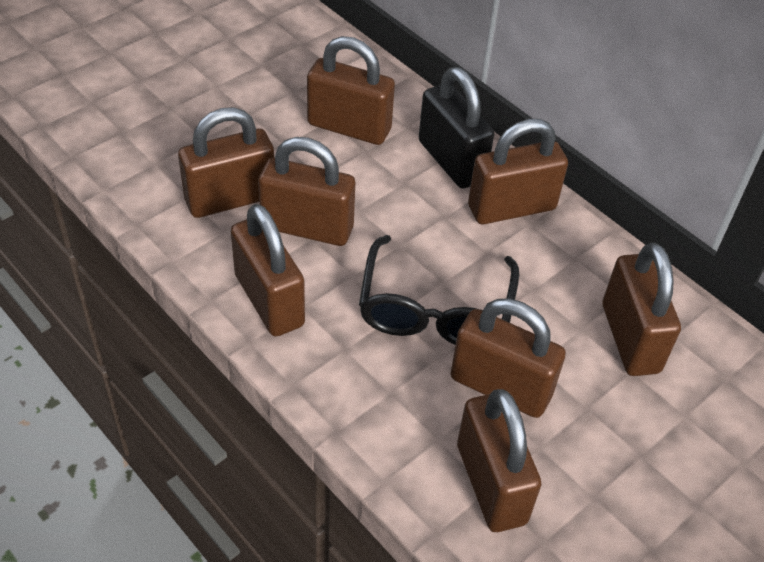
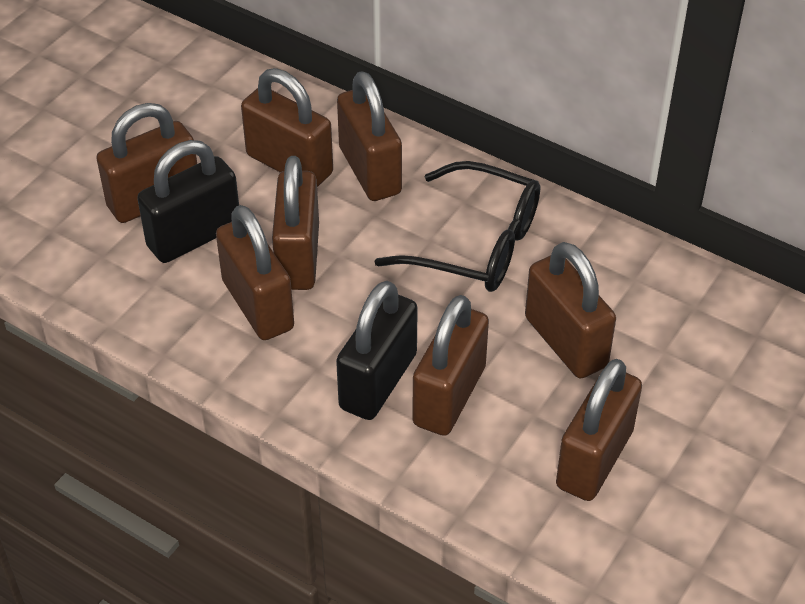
black padlock: 1 -> 2

